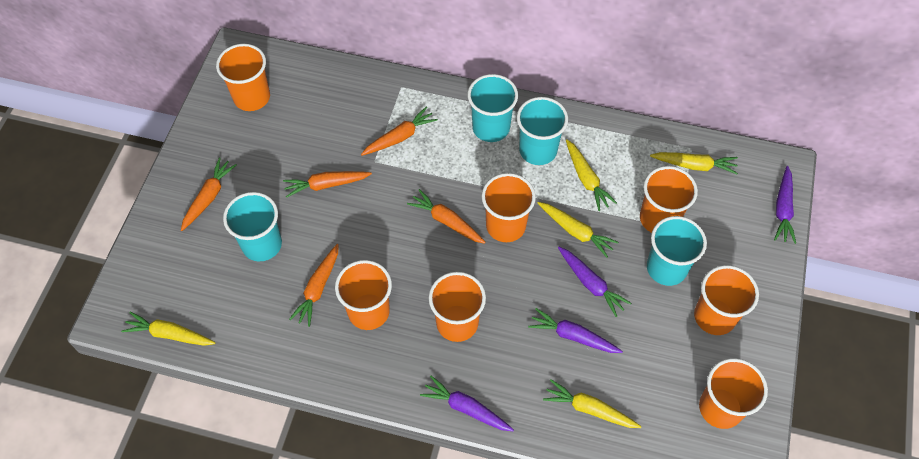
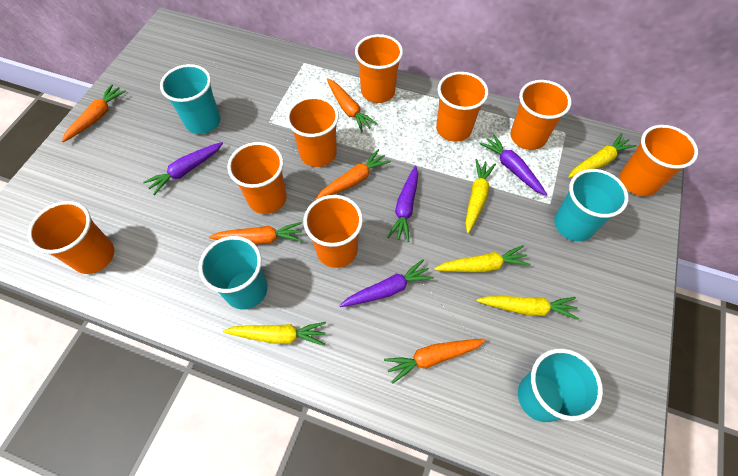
orange cup: 7 -> 8

